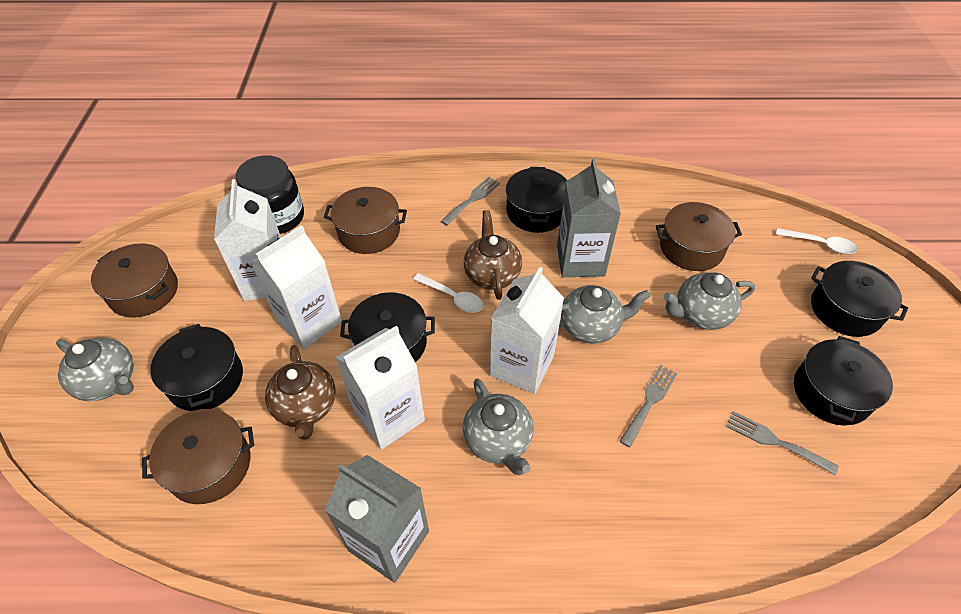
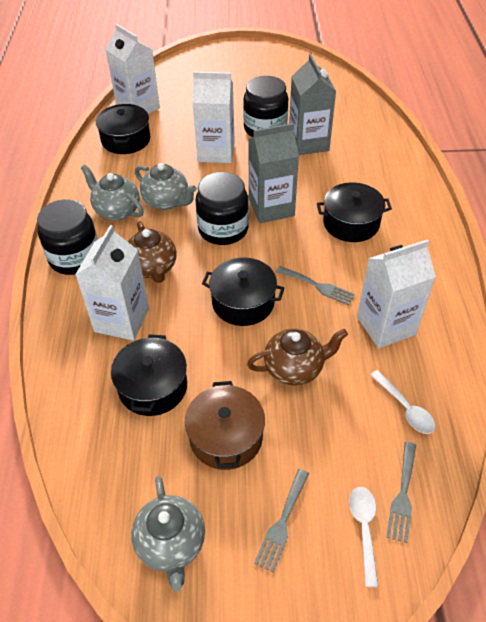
black jar: 1 -> 3
black pot: 5 -> 4
brown pot: 4 -> 1
grey teapot: 4 -> 3

